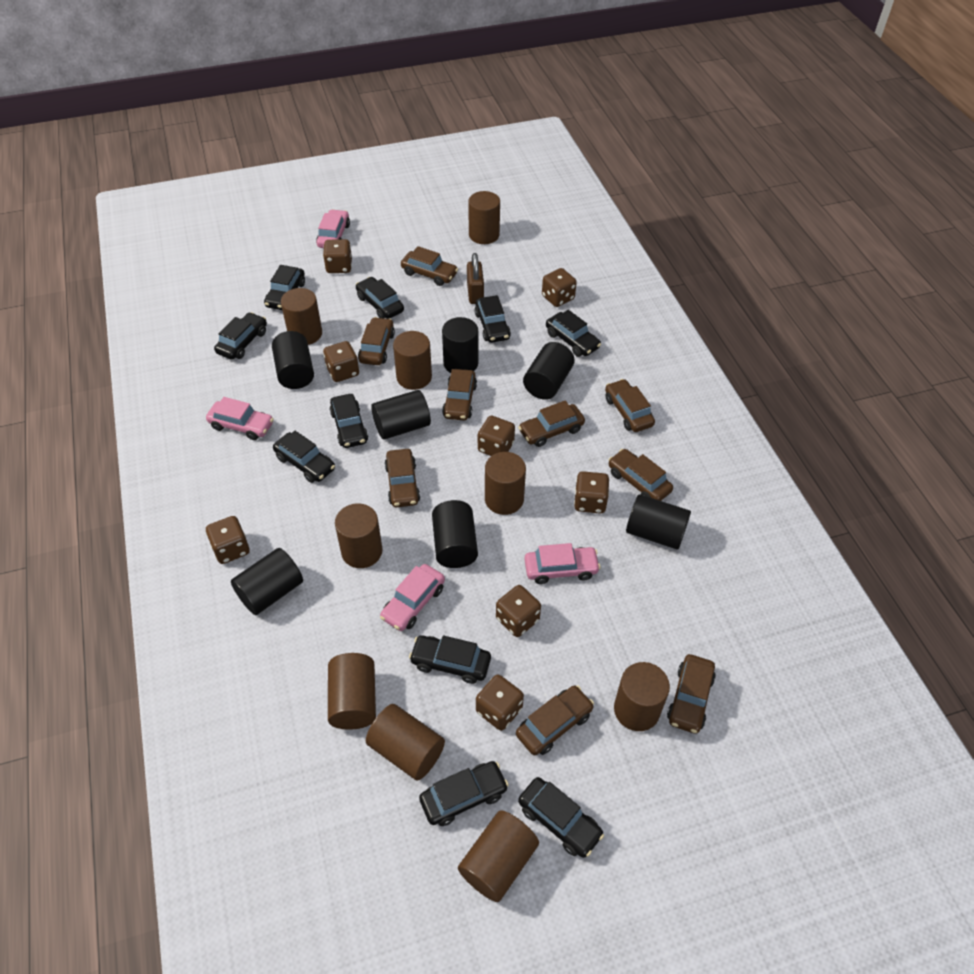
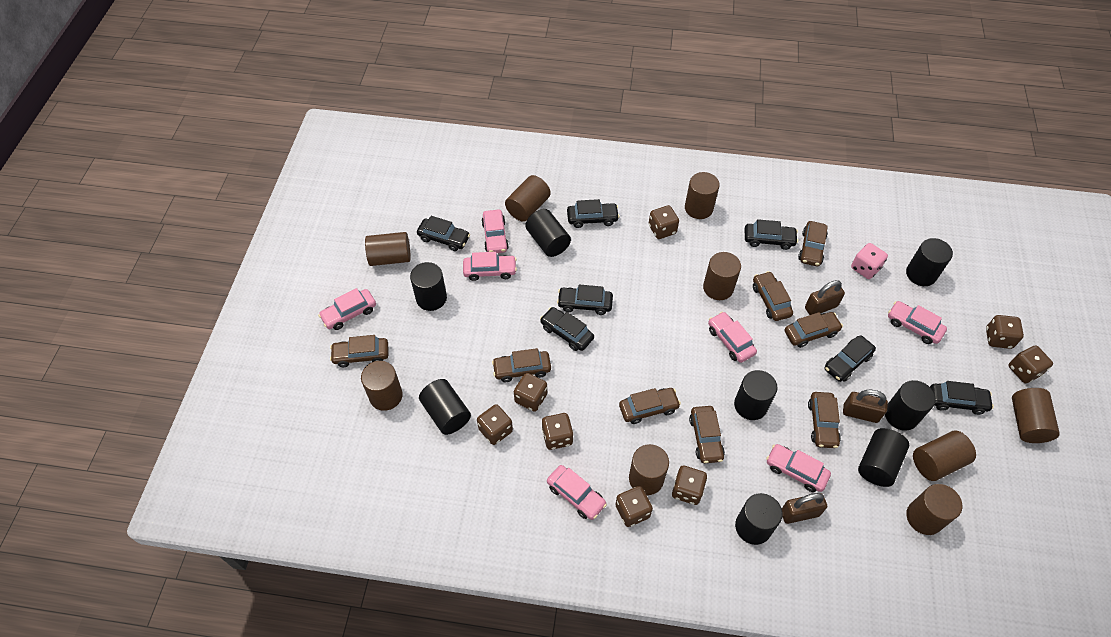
black car: 10 -> 7
black cylinder: 7 -> 8
brown car: 9 -> 8
brown padlock: 1 -> 3
pink car: 4 -> 7
pink dice: 0 -> 1

